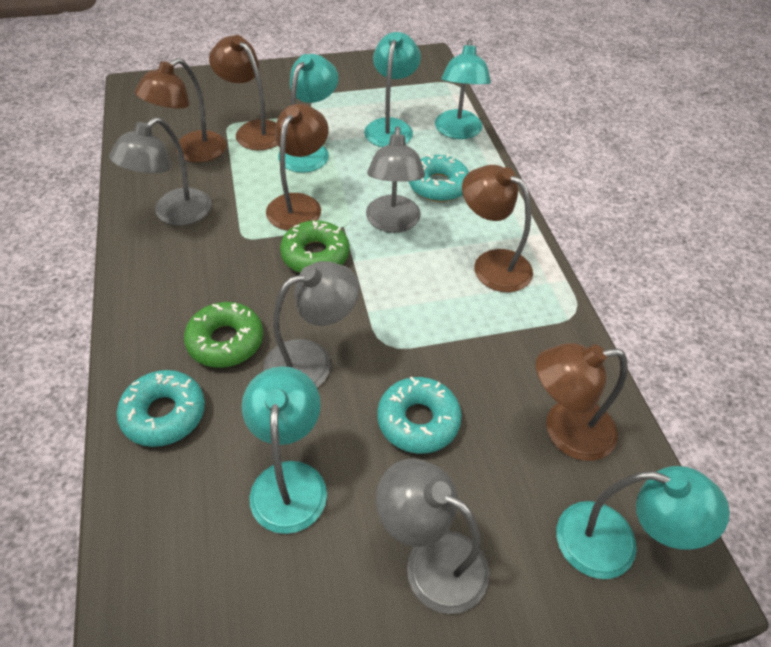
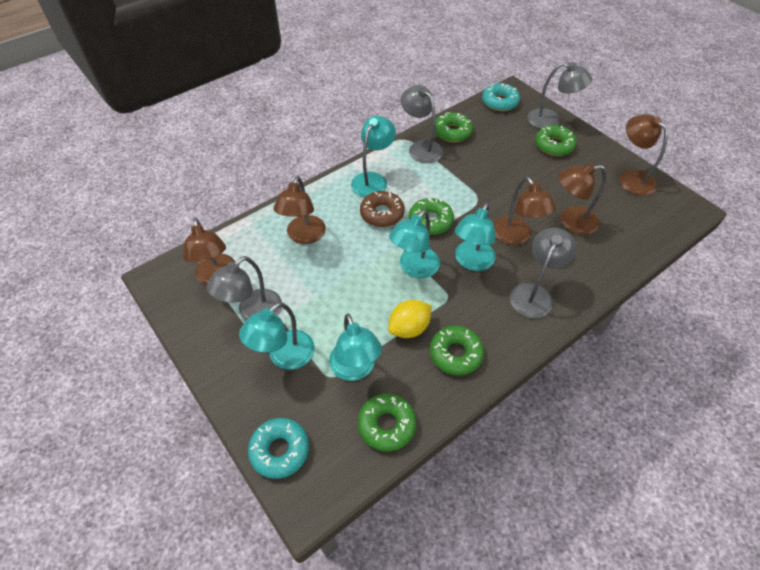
brown donut: 0 -> 1
green donut: 2 -> 5
turquoise donut: 3 -> 2
yellow lemon: 0 -> 1

